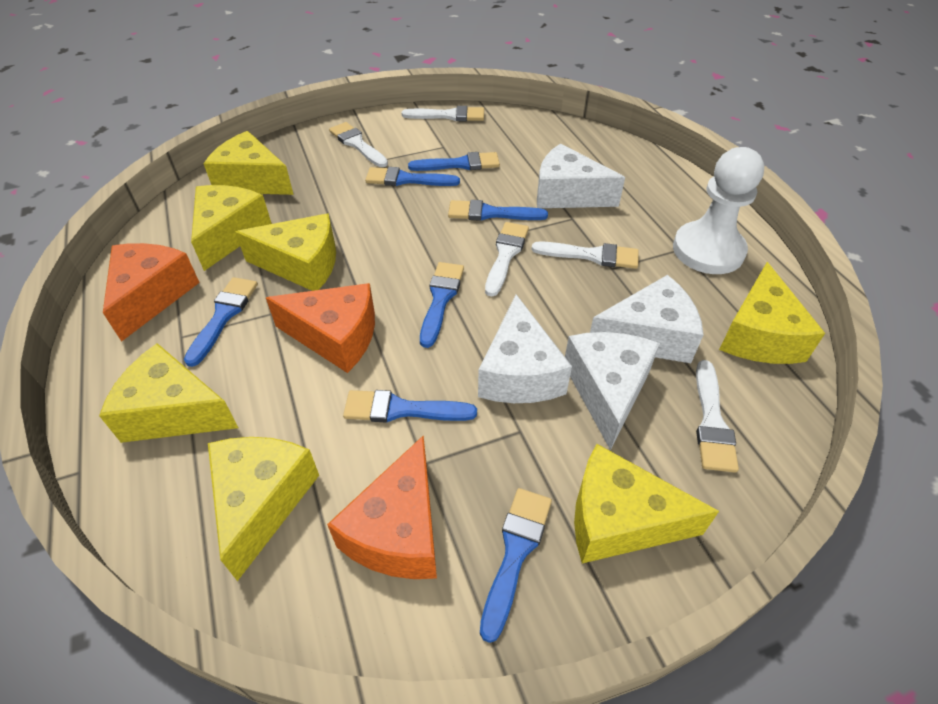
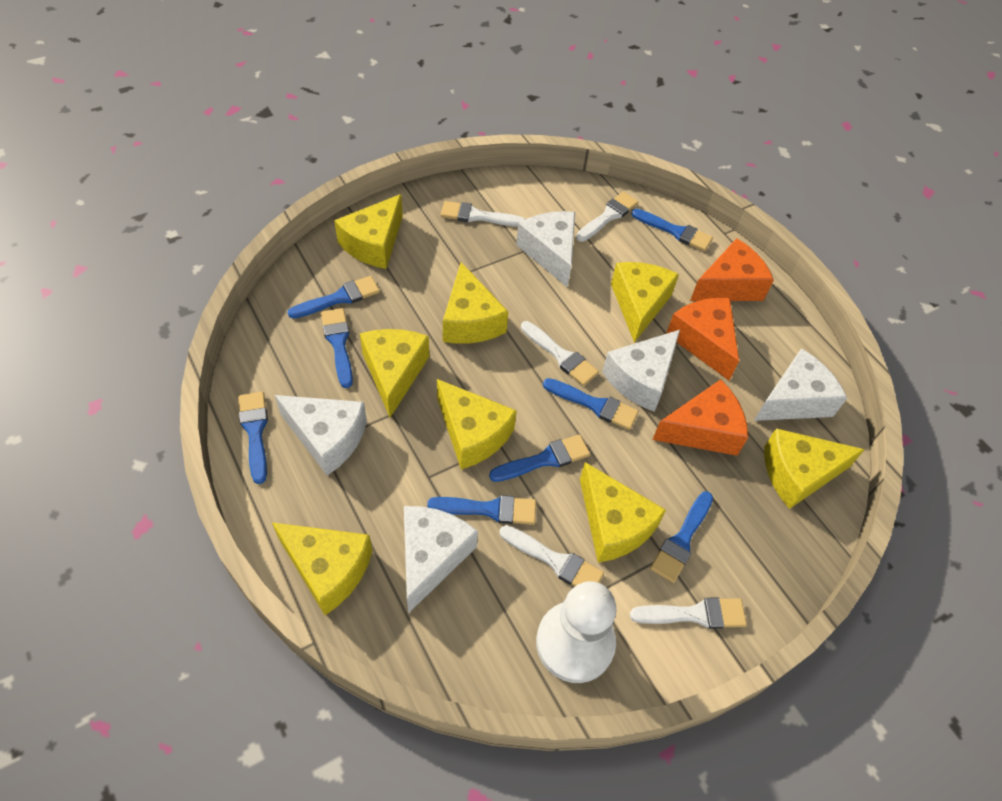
blue brush: 7 -> 8
white cheese: 4 -> 5
yellow cheese: 7 -> 8

